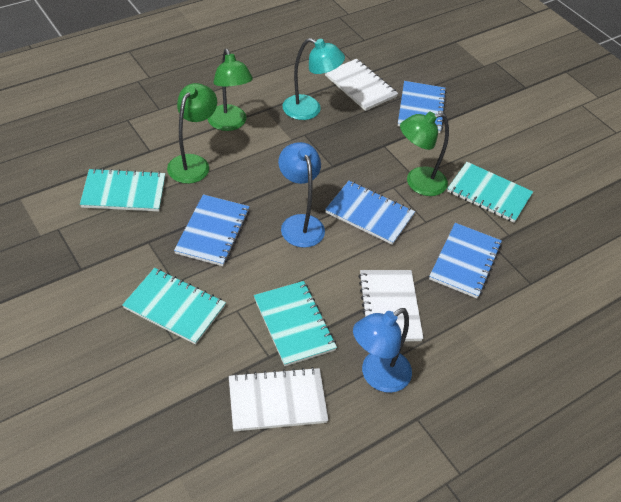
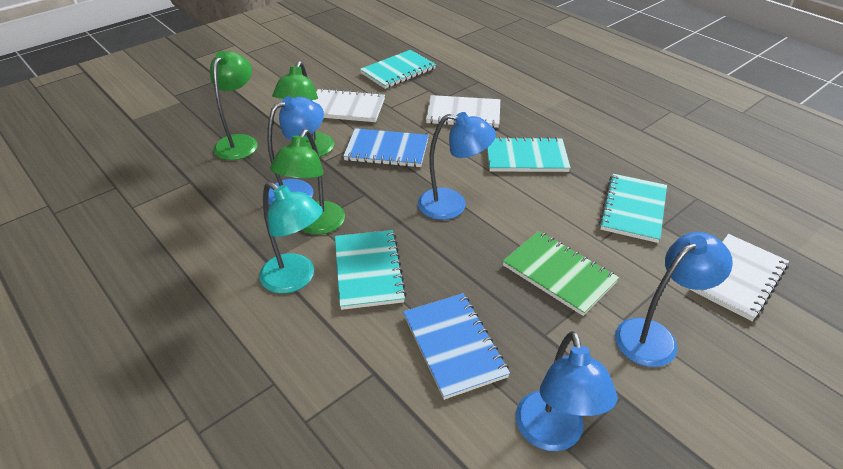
blue lamp: 2 -> 4
blue notebook: 4 -> 2
green notebook: 0 -> 1

